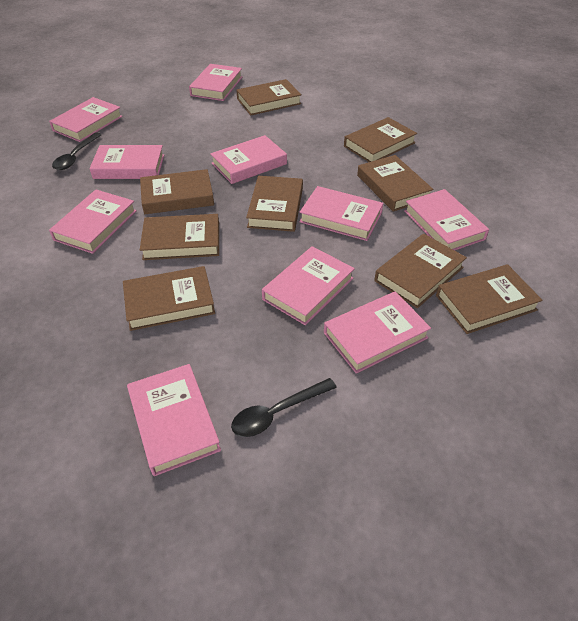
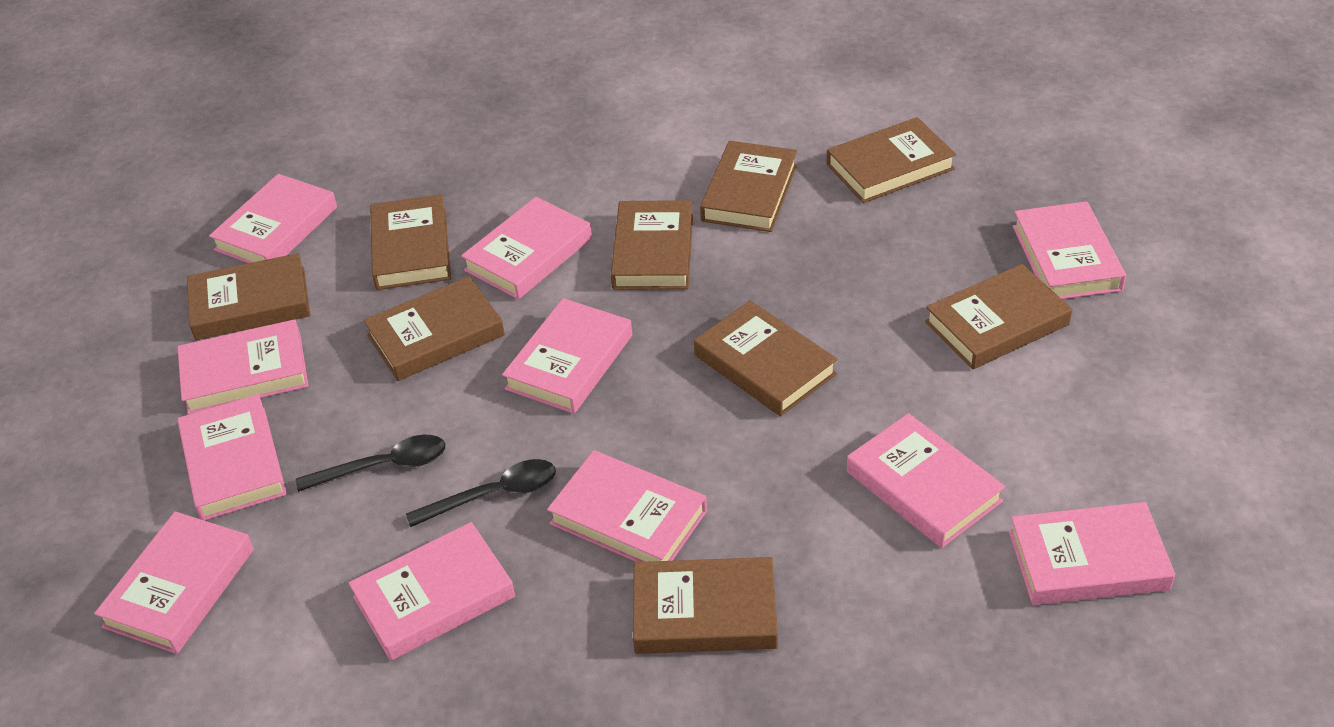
pink book: 10 -> 11

